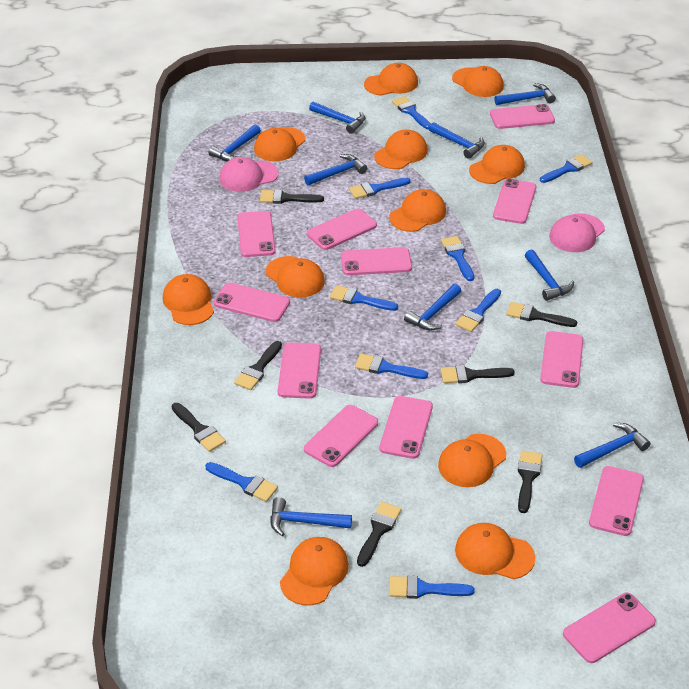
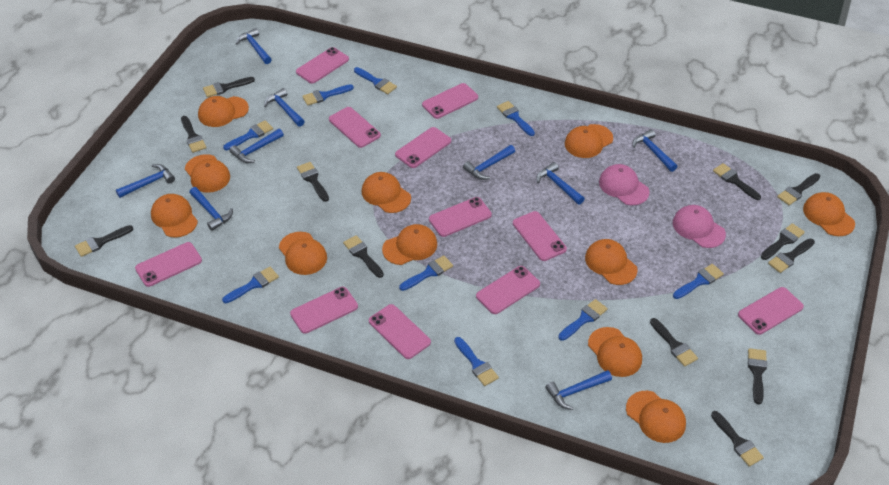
black brush: 7 -> 12
pink phone: 12 -> 11

